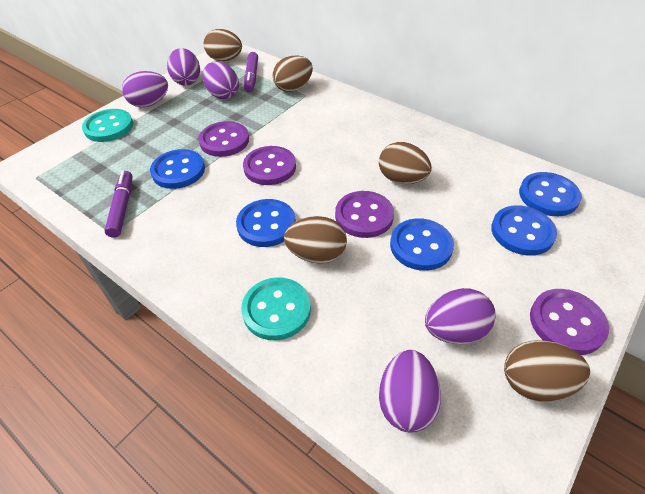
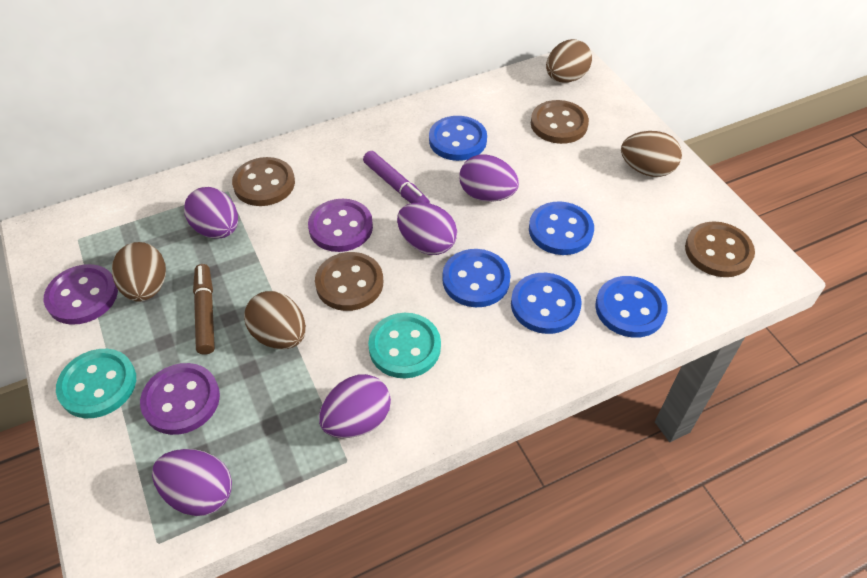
brown button: 0 -> 4
brown egg: 5 -> 4
brown marker: 0 -> 1
purple button: 4 -> 3
purple marker: 2 -> 1

